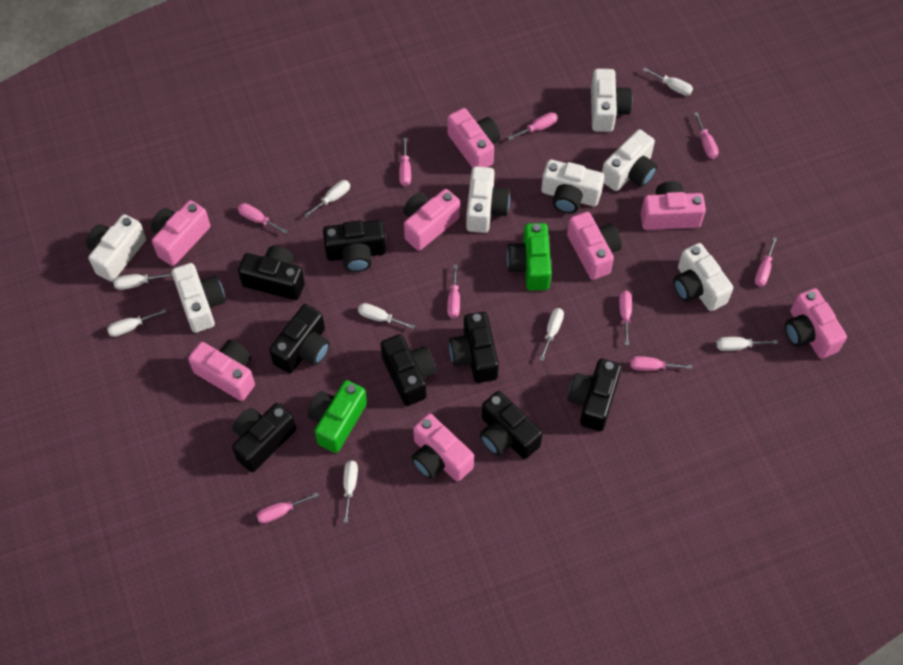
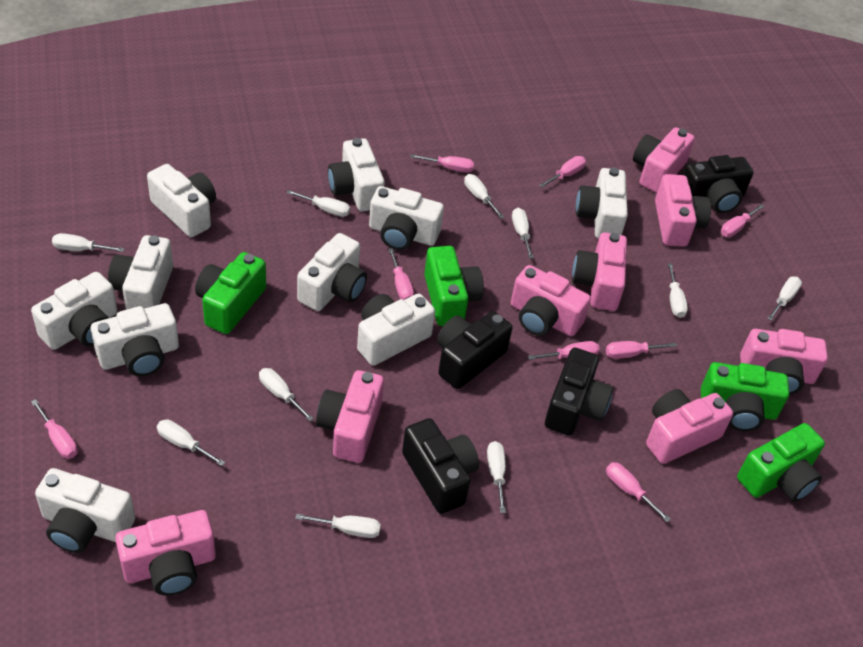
black camera: 8 -> 4
green camera: 2 -> 4
pink screwdriver: 9 -> 8
white camera: 7 -> 10
white screwdriver: 8 -> 10

